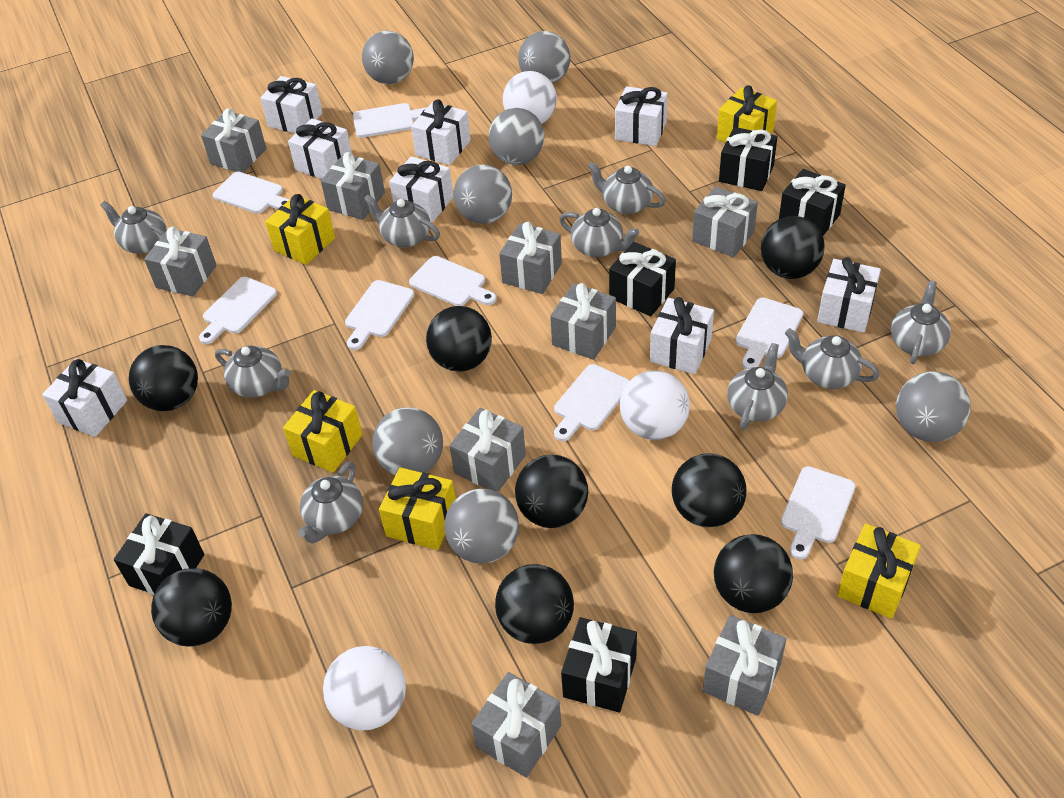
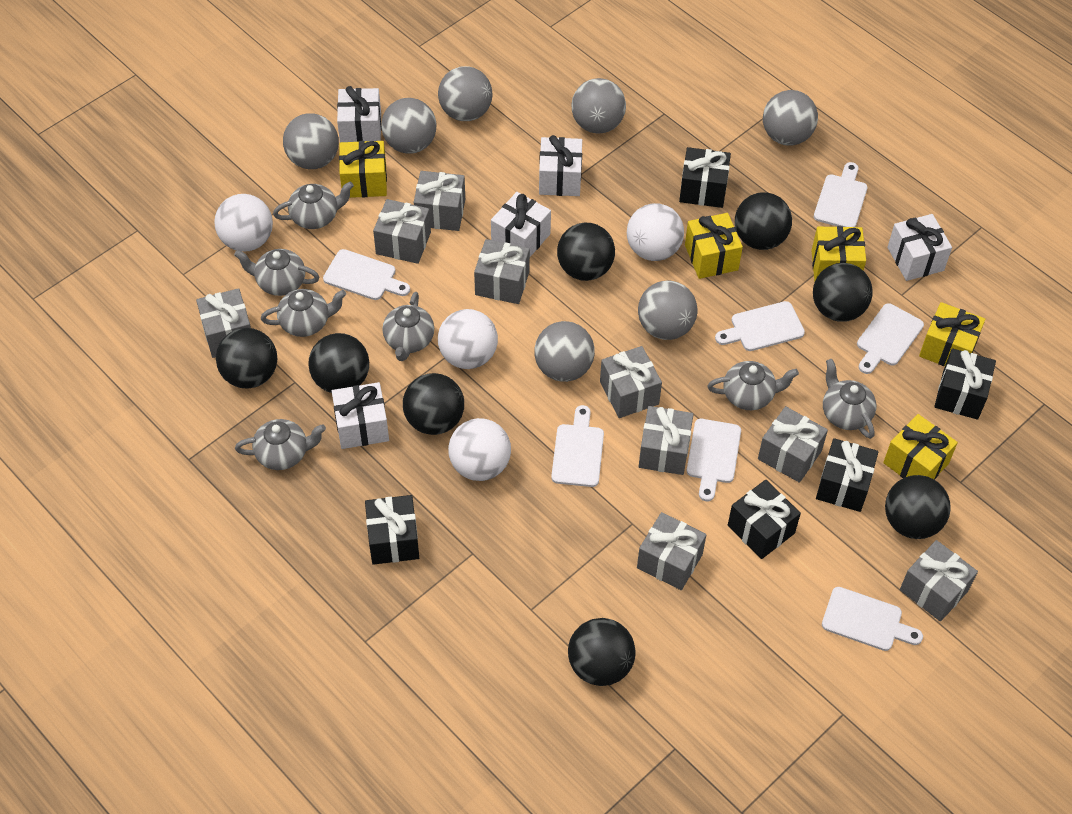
grey teapot: 9 -> 7
white ball: 3 -> 4
white cutting board: 8 -> 7
white gift: 8 -> 5

